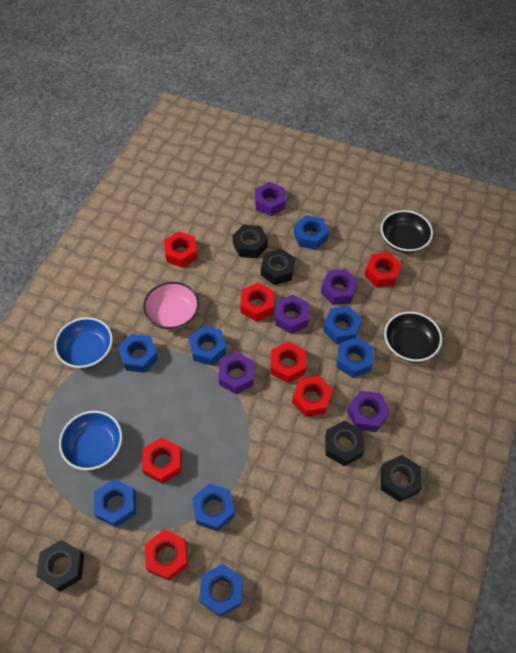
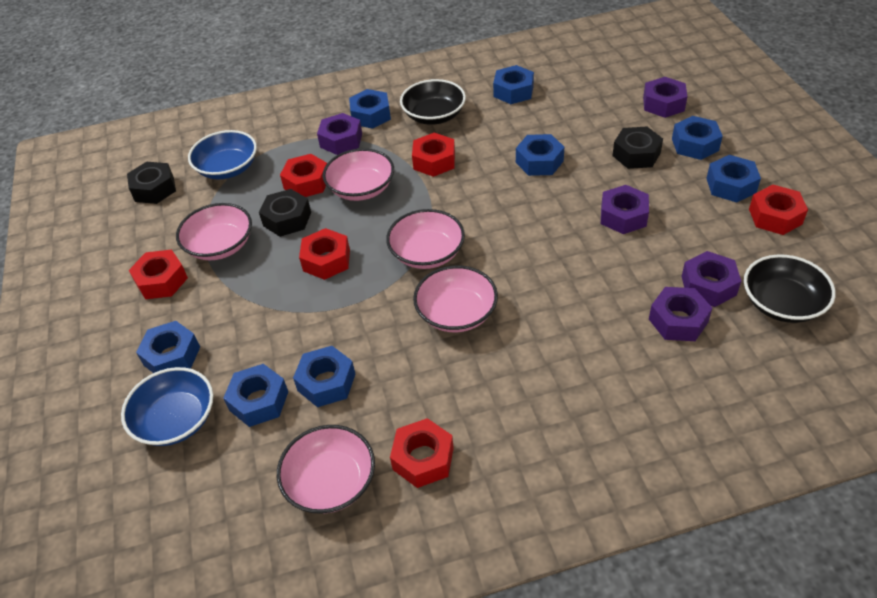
black nut: 5 -> 3
pink bowl: 1 -> 5
red nut: 7 -> 6

